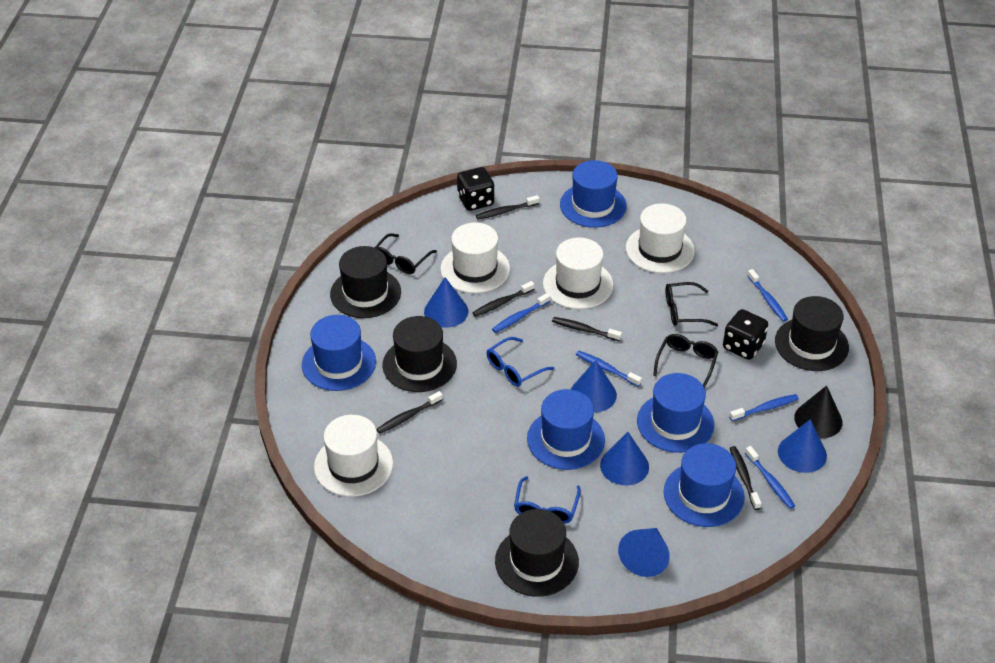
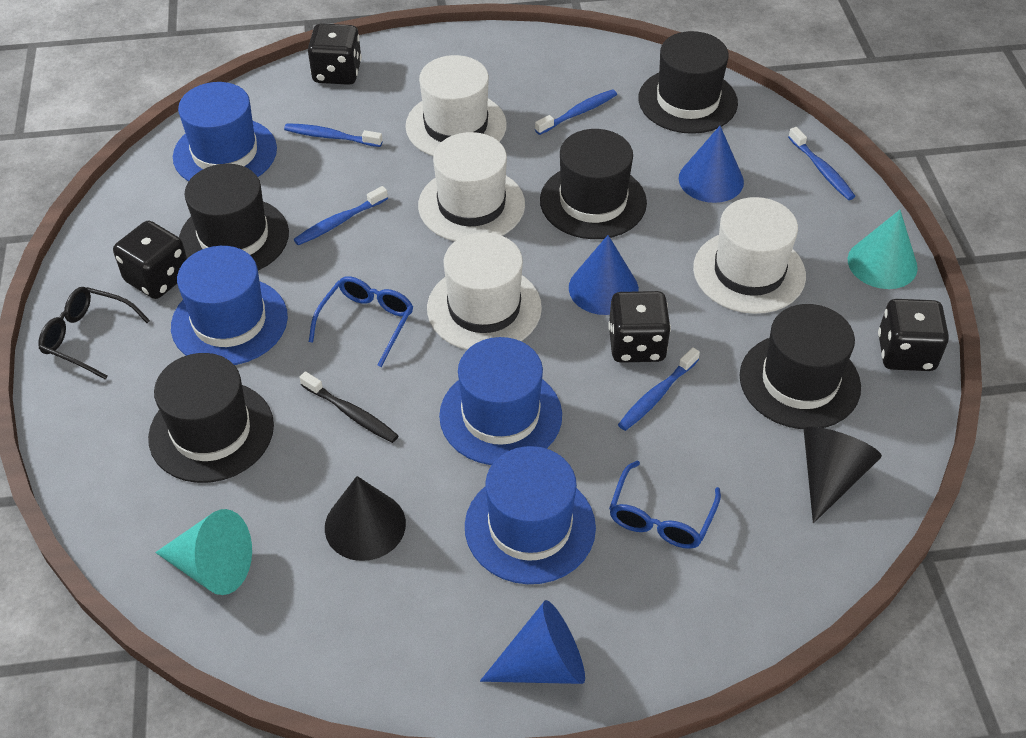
black cone: 1 -> 2
black dice: 2 -> 4
black glasses: 3 -> 1
black hat: 4 -> 5
black toothbrush: 5 -> 1
blue cone: 5 -> 3
blue hat: 5 -> 4
turquoise cone: 0 -> 2

